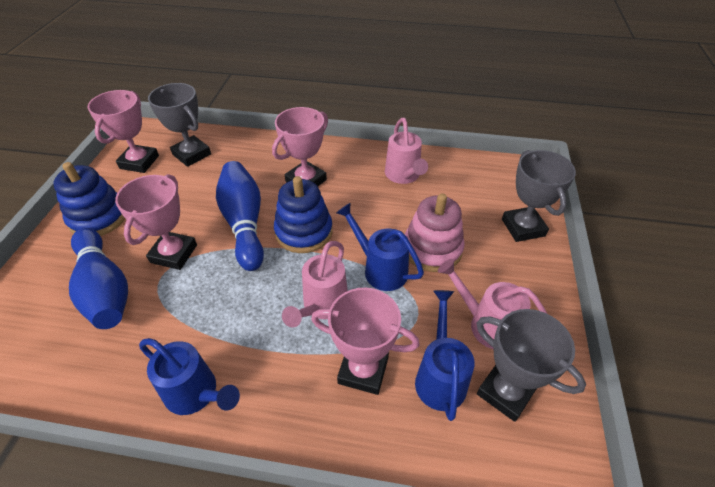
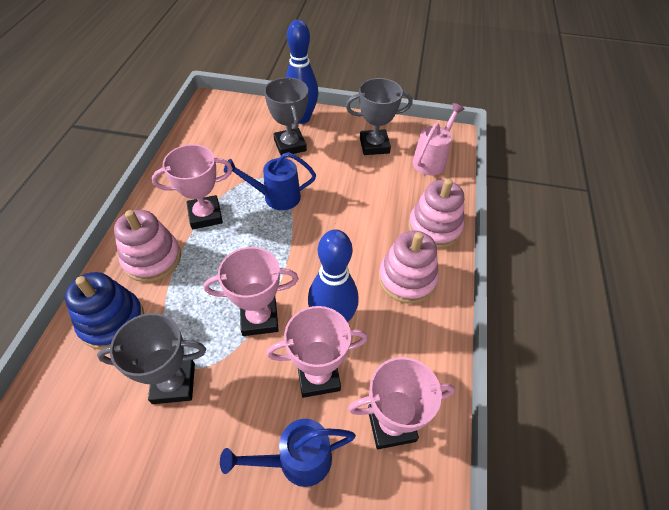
blue stacking toy: 2 -> 1
blue watering can: 3 -> 2
pink stacking toy: 1 -> 3
pink watering can: 3 -> 1

